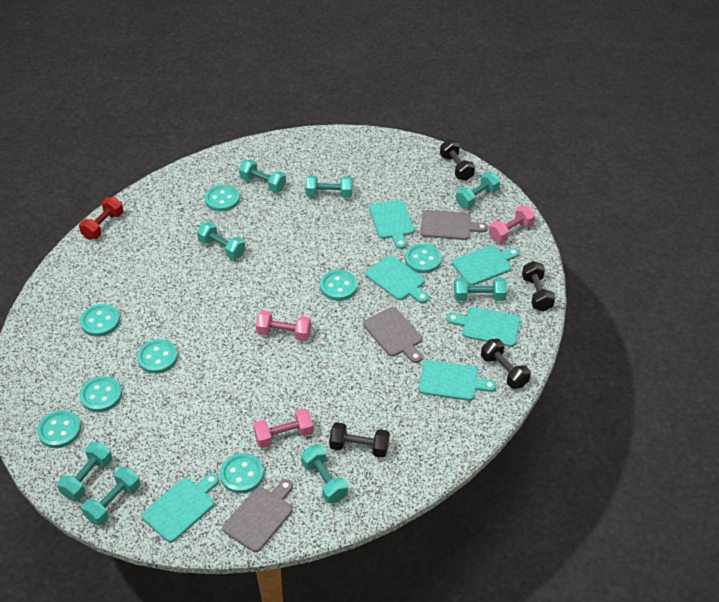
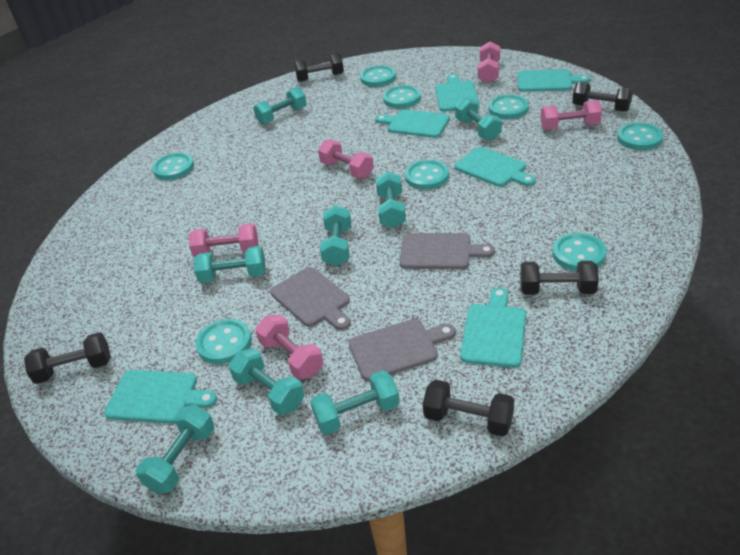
black dumbbell: 4 -> 5
pink dumbbell: 3 -> 5
red dumbbell: 1 -> 0

